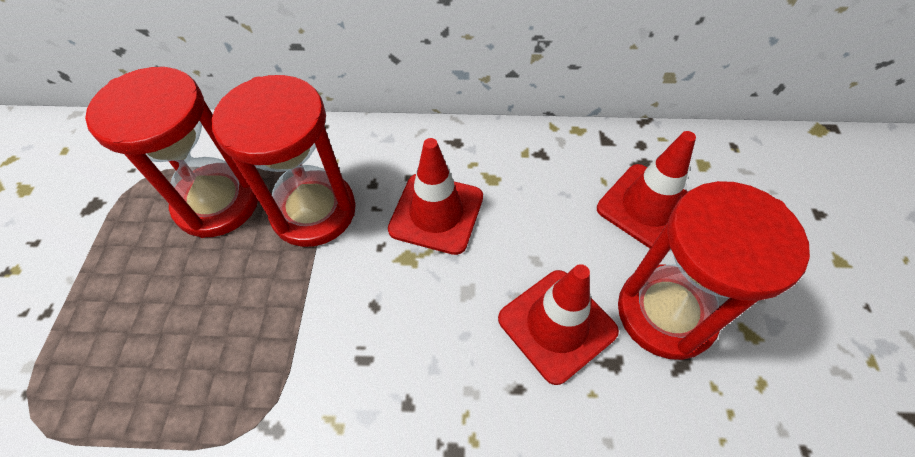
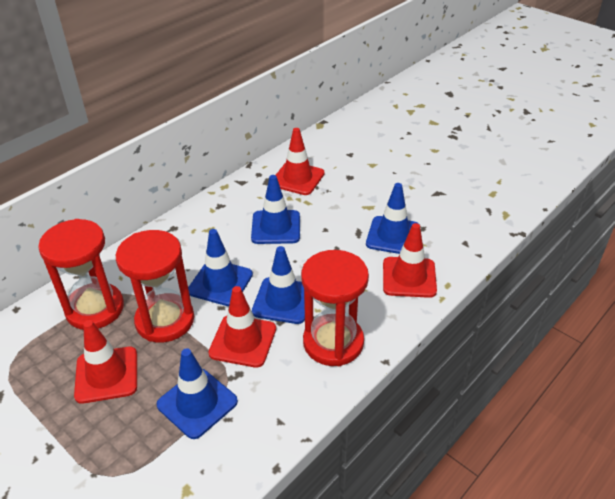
blue traffic cone: 0 -> 5
red traffic cone: 3 -> 4

